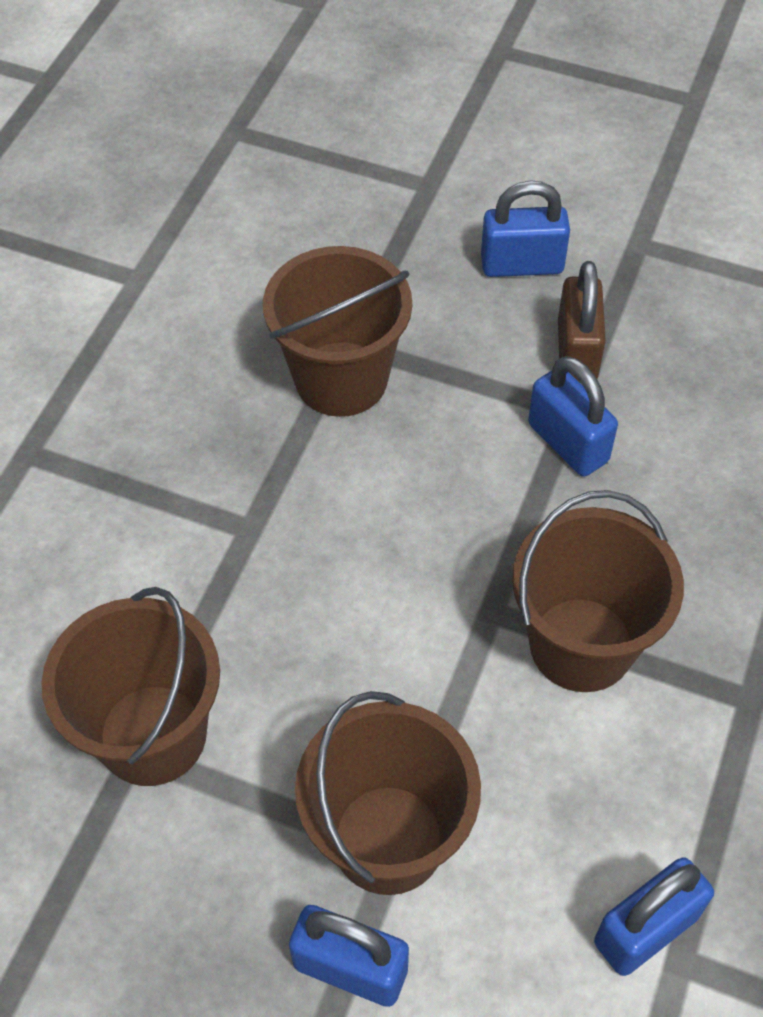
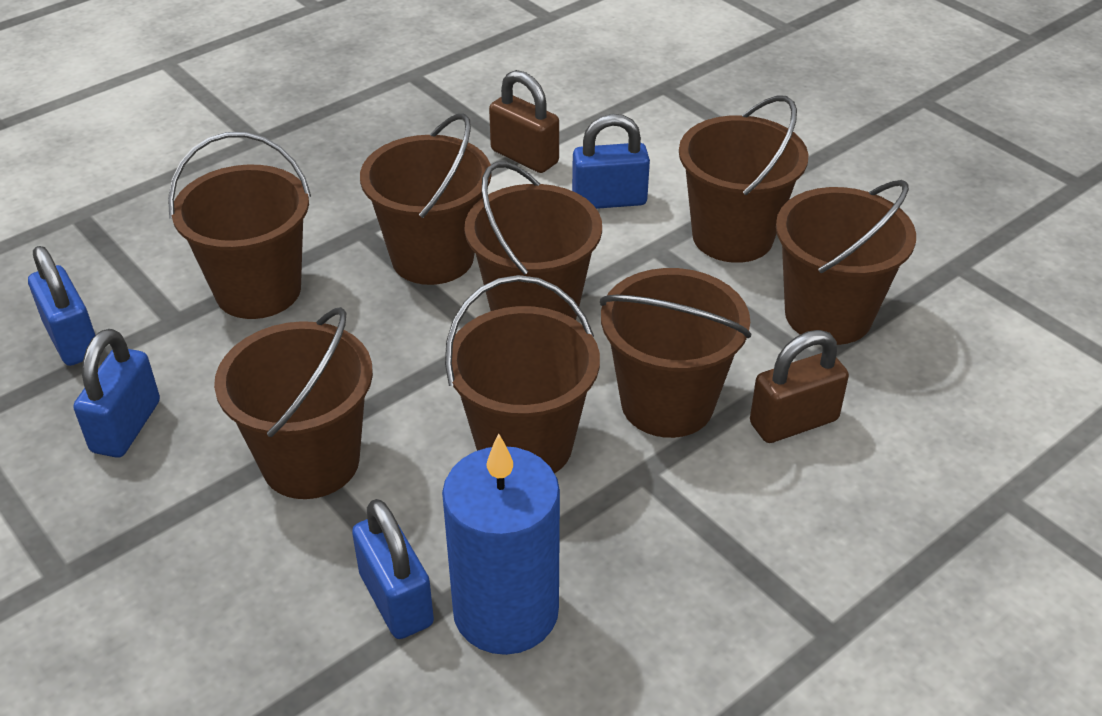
blue candle: 0 -> 1
brown bucket: 4 -> 8
brown padlock: 1 -> 2

